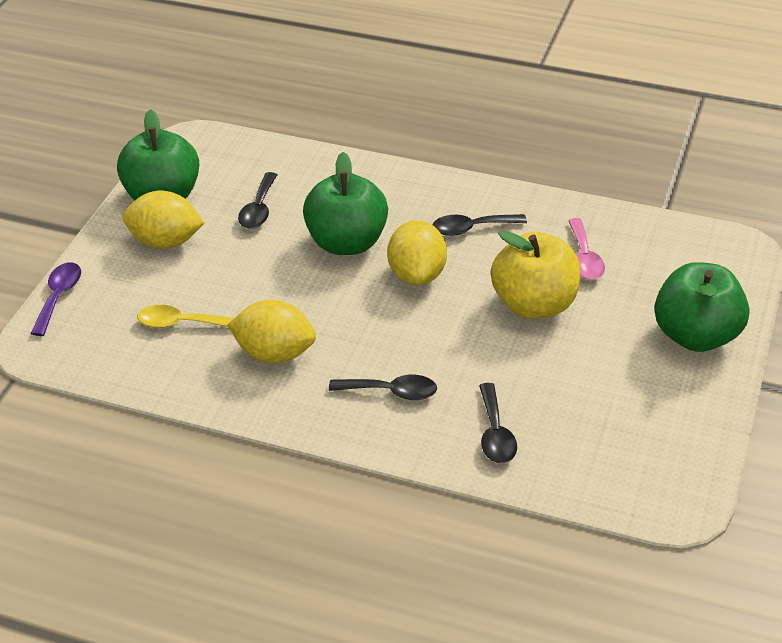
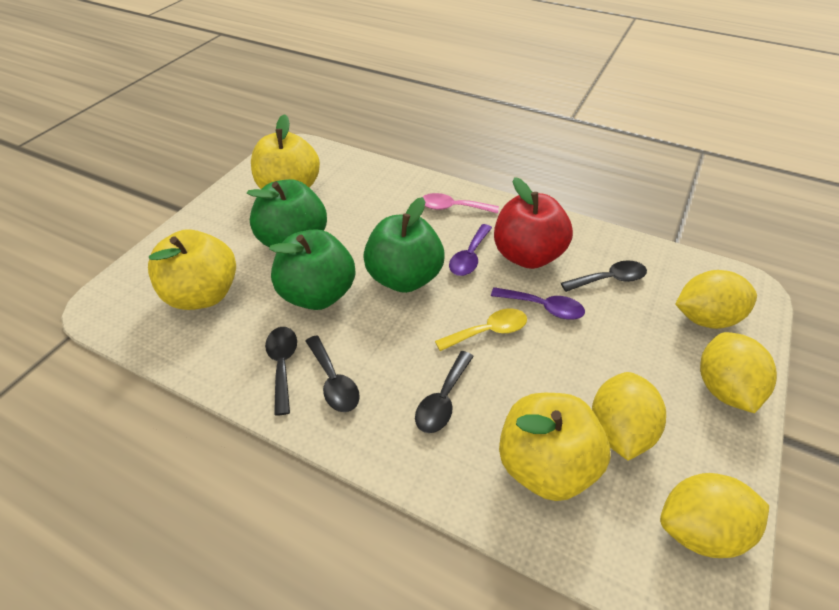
purple spoon: 1 -> 2
red apple: 0 -> 1
yellow apple: 1 -> 3
yellow lemon: 3 -> 4

